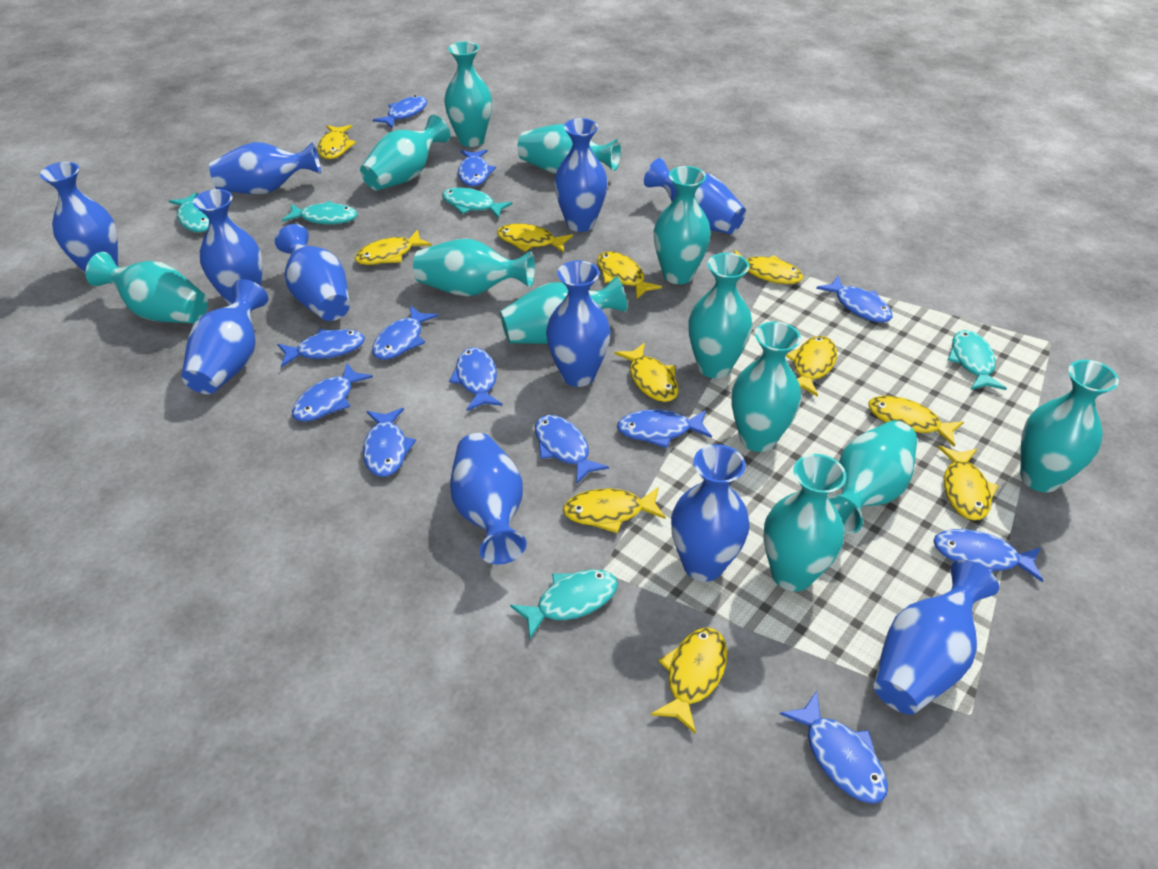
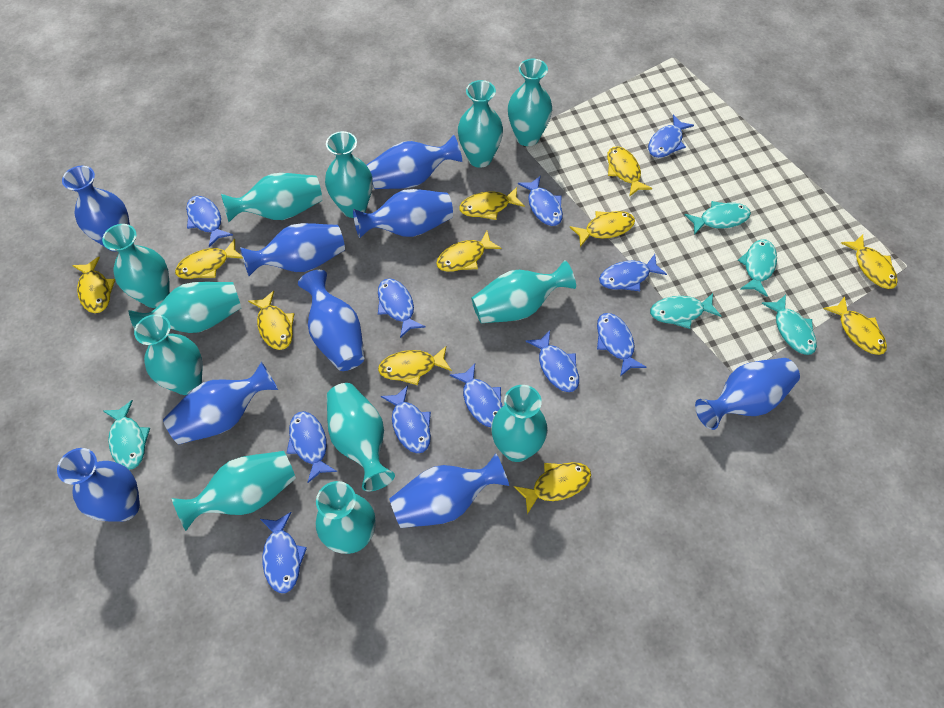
blue fish: 12 -> 11
blue vase: 11 -> 9

